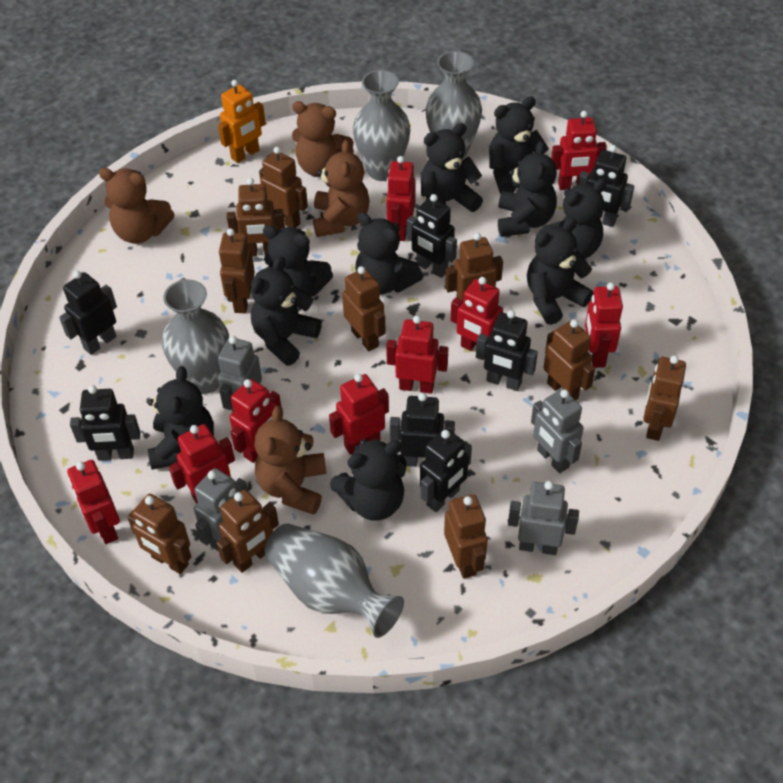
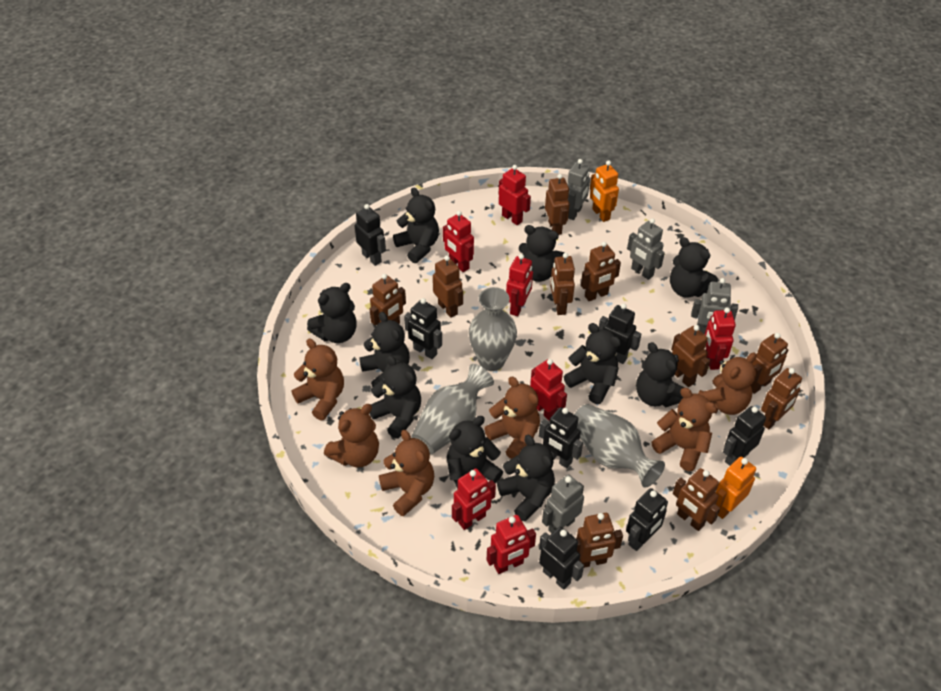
brown teddy bear: 4 -> 6
grey vase: 4 -> 3
orange robot: 1 -> 2
red robot: 9 -> 7

